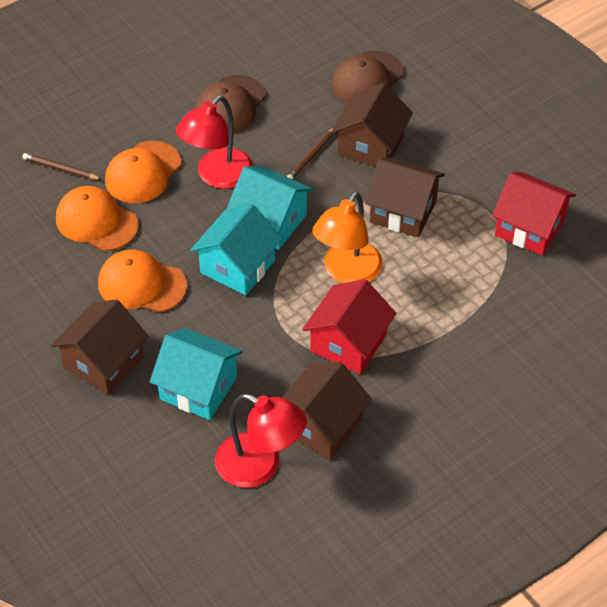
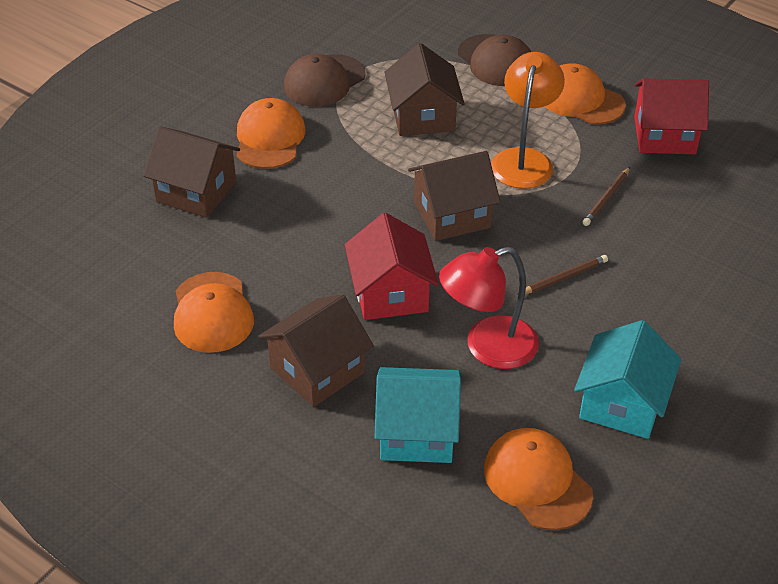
orange cap: 3 -> 4
red lamp: 2 -> 1
turquoise house: 3 -> 2

